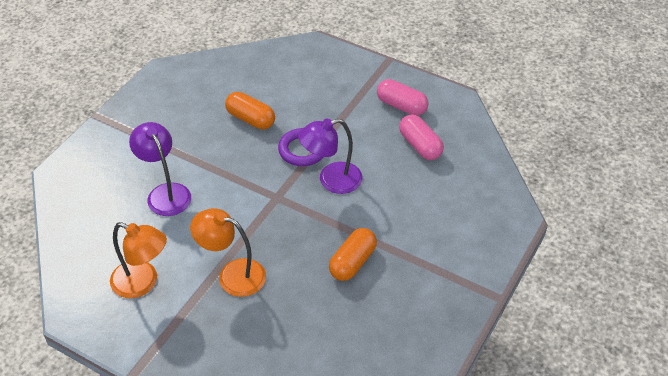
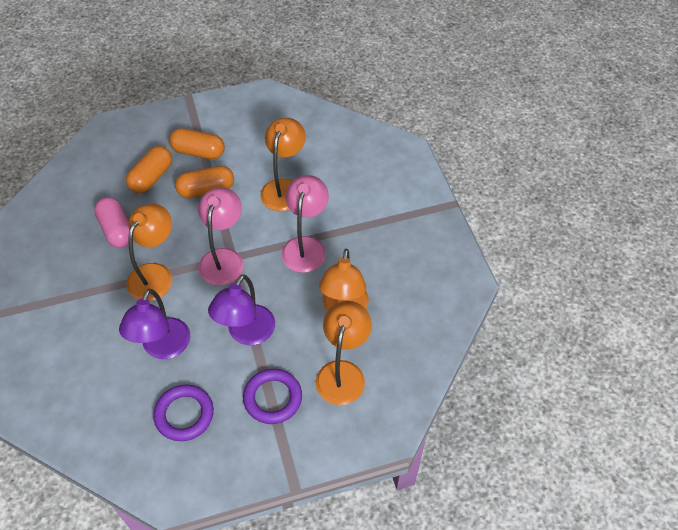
orange capsule: 2 -> 3
orange lamp: 2 -> 4
pink capsule: 2 -> 1
pink lamp: 0 -> 2
purple ring: 1 -> 2

